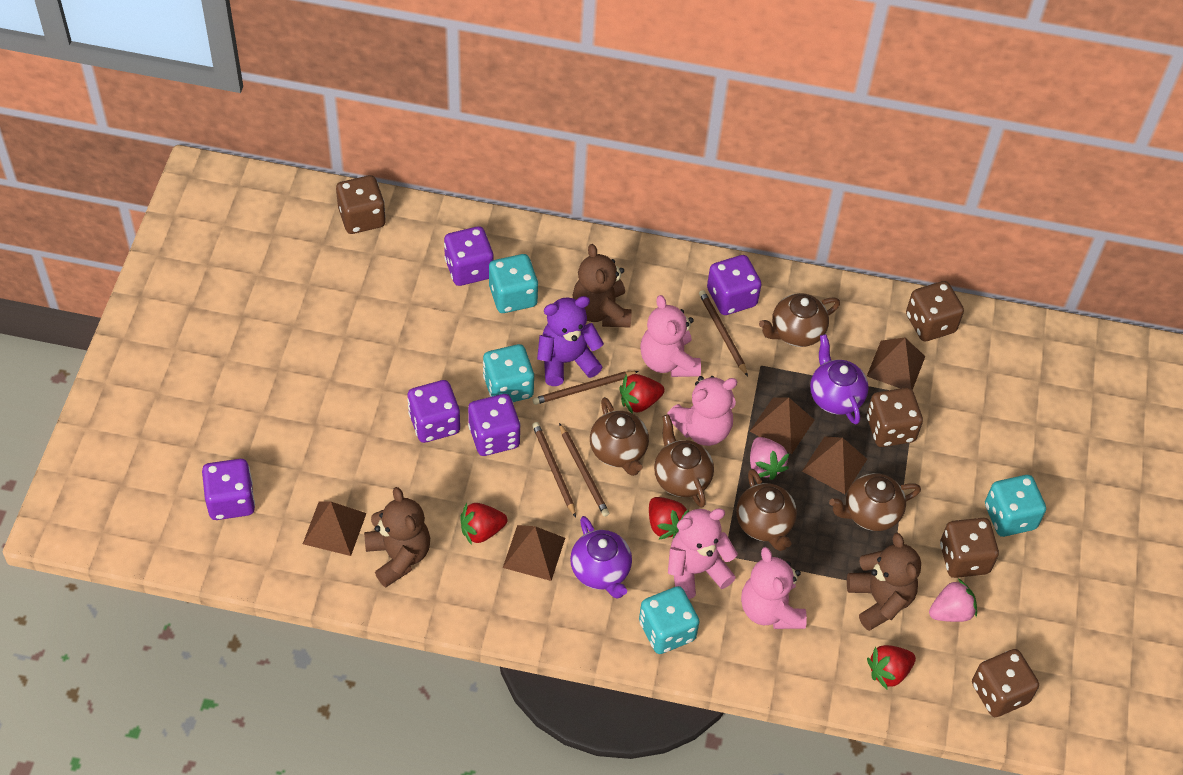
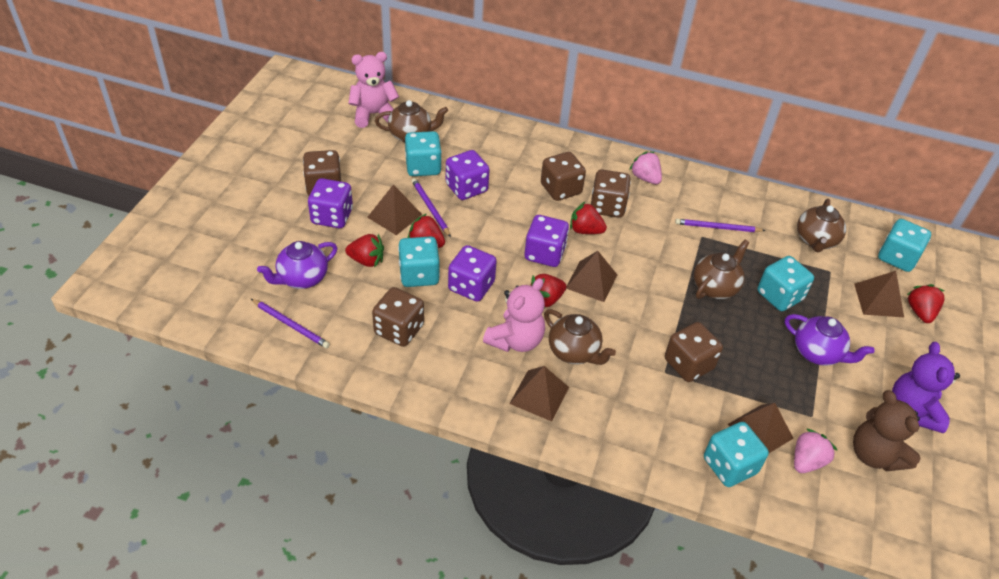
brown pencil: 4 -> 0
brown teapot: 5 -> 4
brown teddy bear: 3 -> 1
pink teddy bear: 4 -> 2
purple dice: 5 -> 4
purple pencil: 0 -> 3
red strawberry: 4 -> 5
turquoise dice: 4 -> 5

